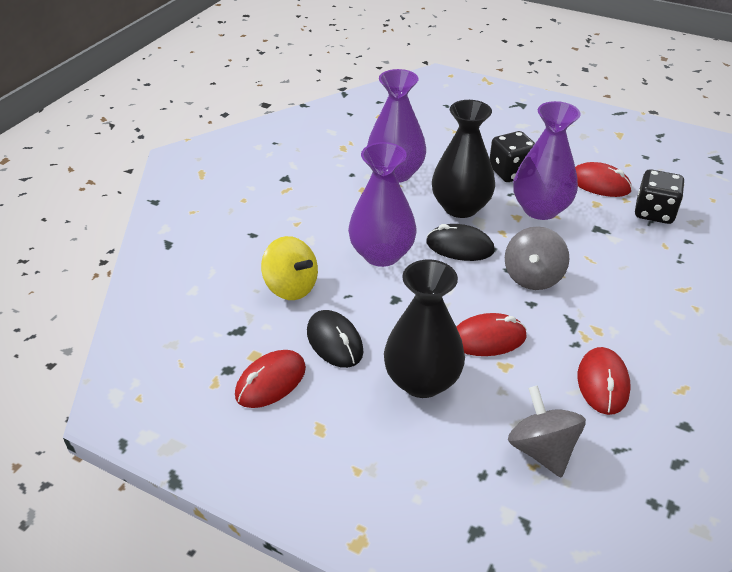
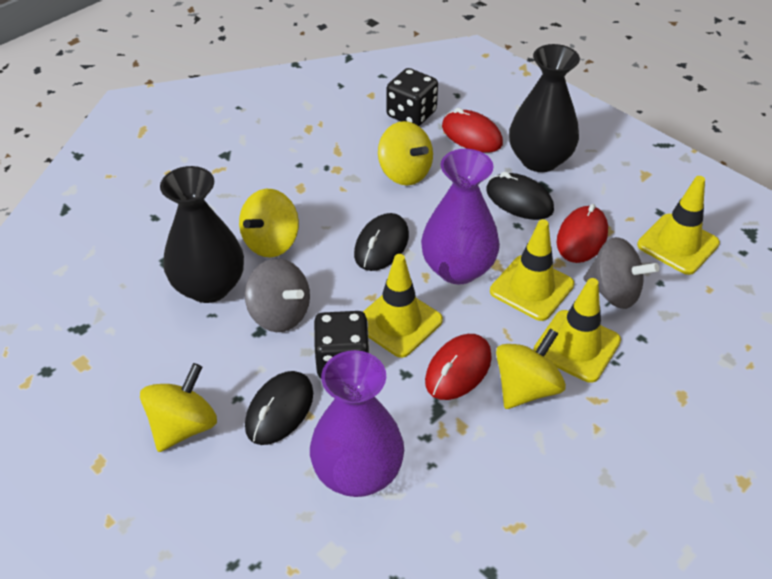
black mouse: 2 -> 3
purple vase: 3 -> 2
red mouse: 4 -> 3
yellow spinning top: 1 -> 4
yellow traffic cone: 0 -> 4

